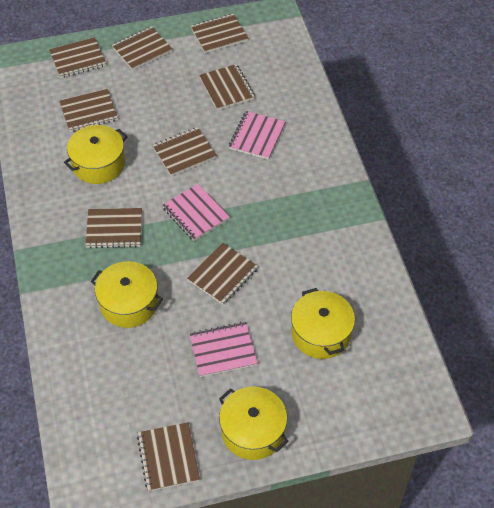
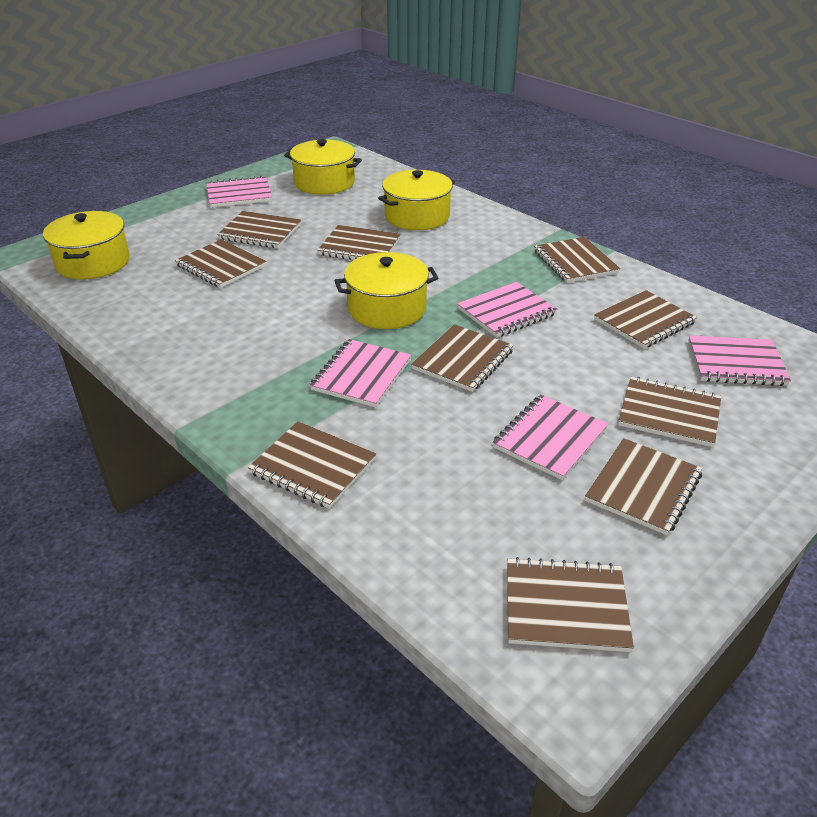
brown notebook: 9 -> 10
pink notebook: 3 -> 5

